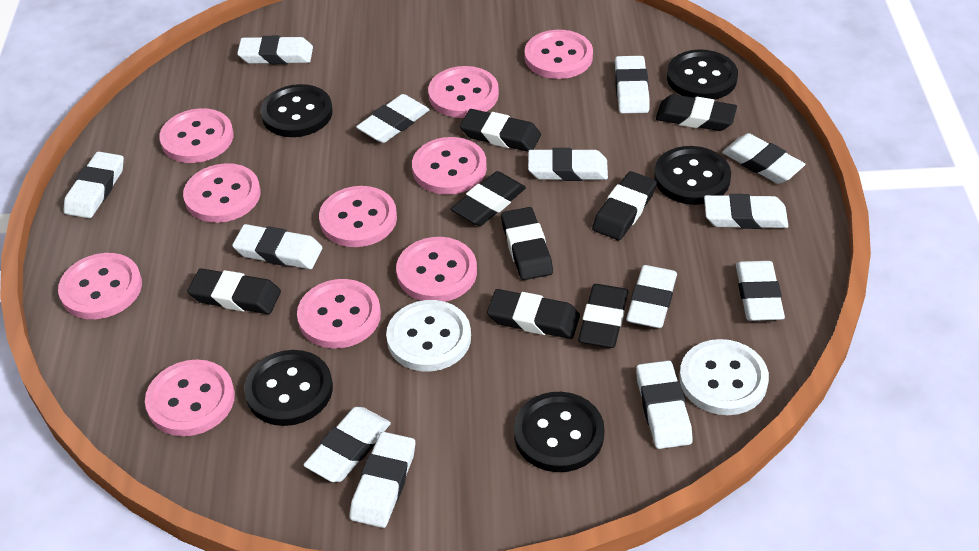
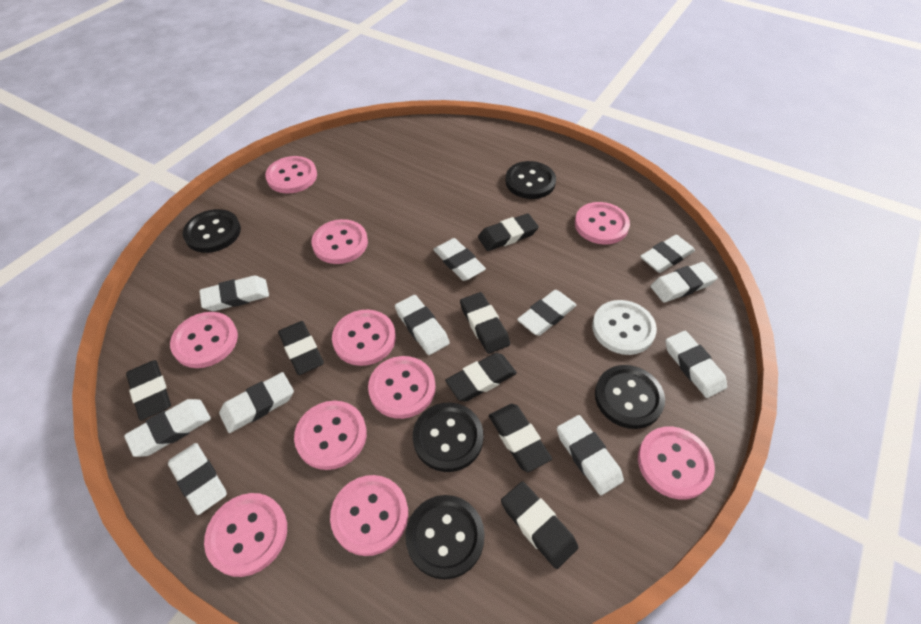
black eraser: 8 -> 7
white button: 2 -> 1
white eraser: 13 -> 11

